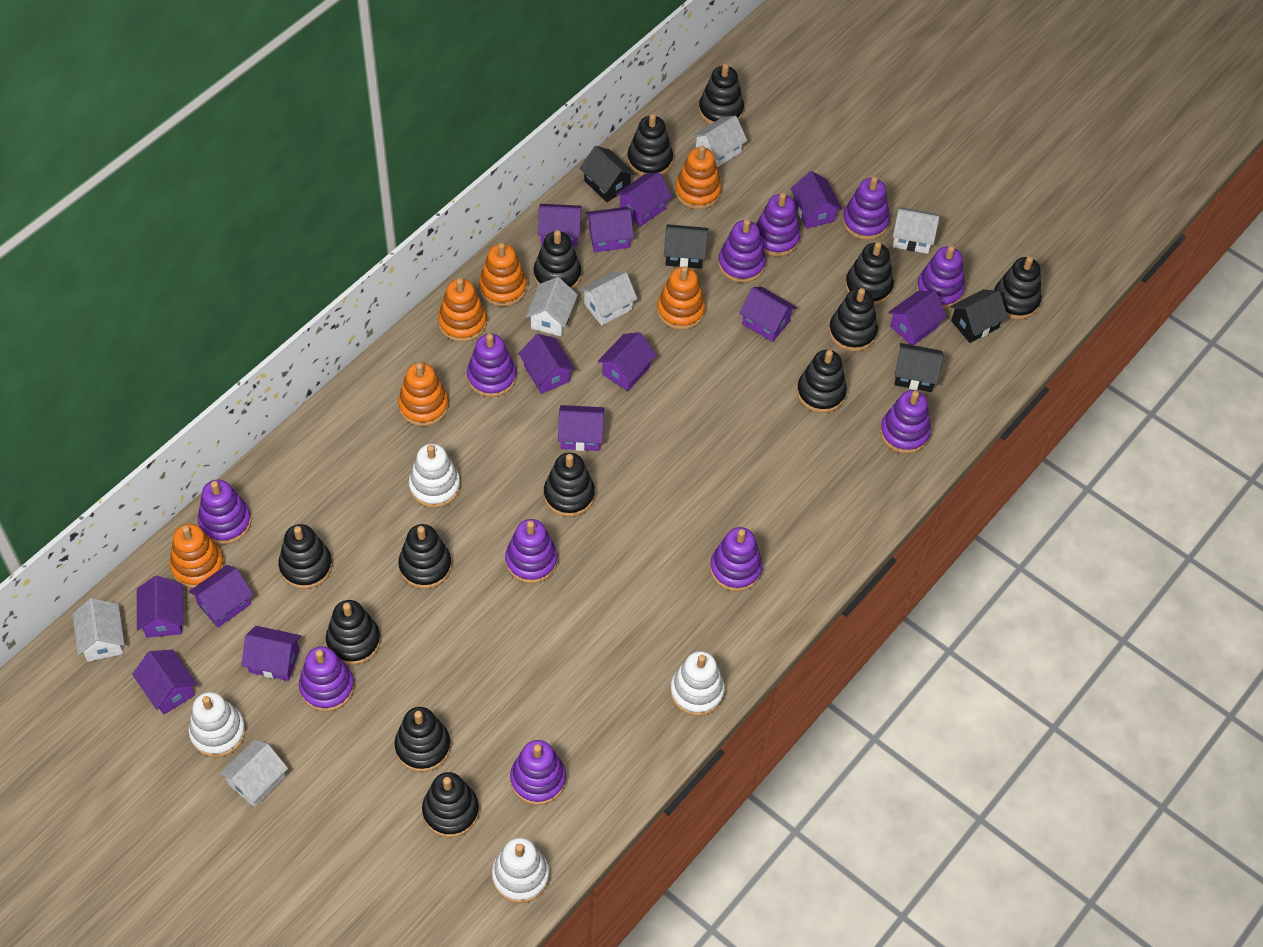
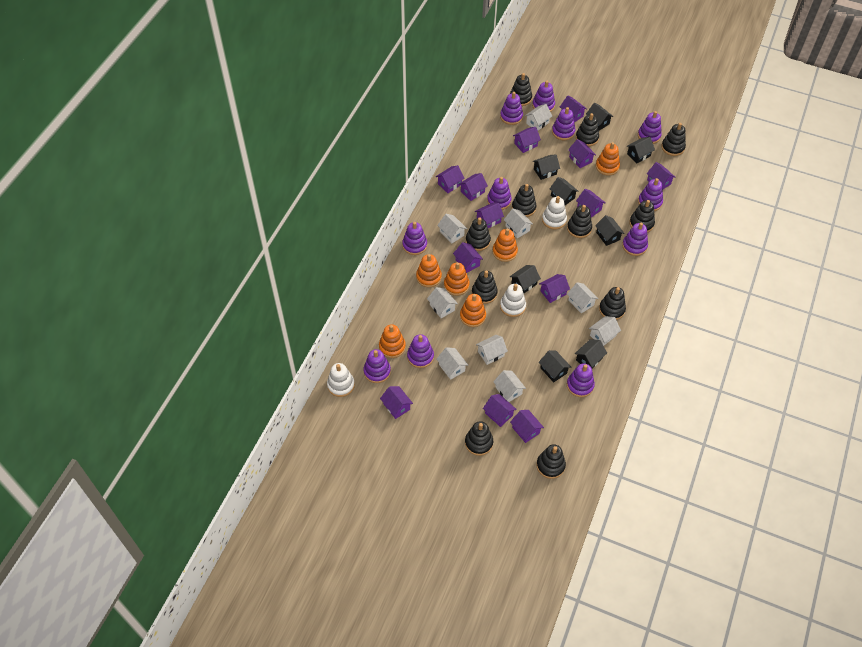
black house: 4 -> 8
black stacking toy: 13 -> 11
white house: 6 -> 9
white stacking toy: 4 -> 3

